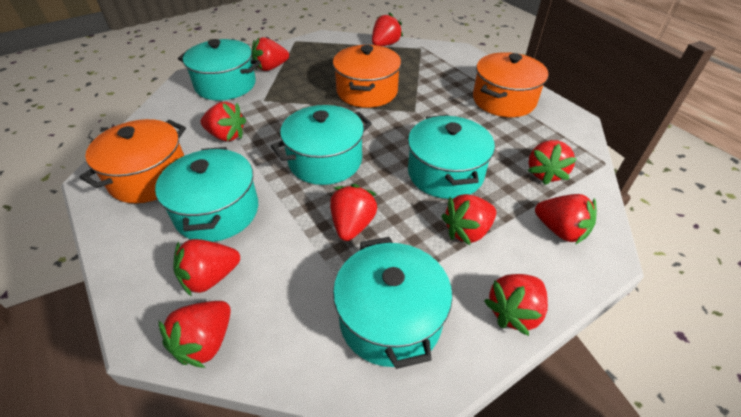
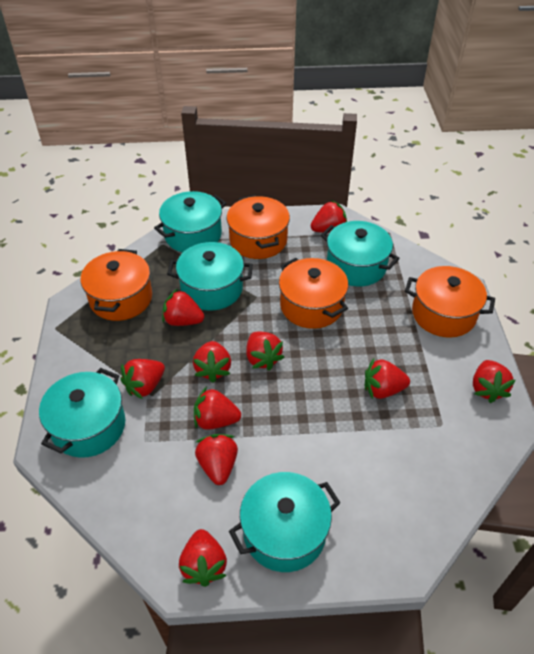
orange pot: 3 -> 4

